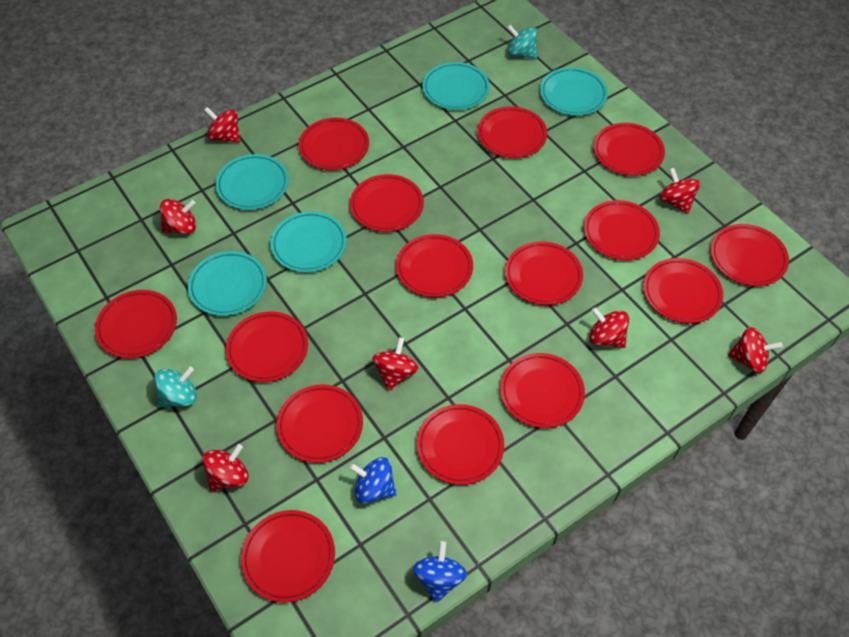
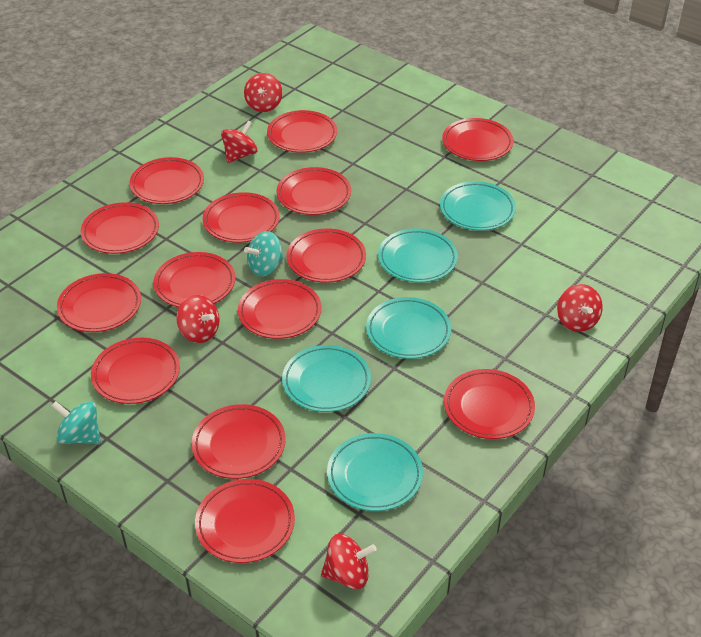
blue spinning top: 2 -> 0
red plate: 15 -> 14
red spinning top: 7 -> 5

